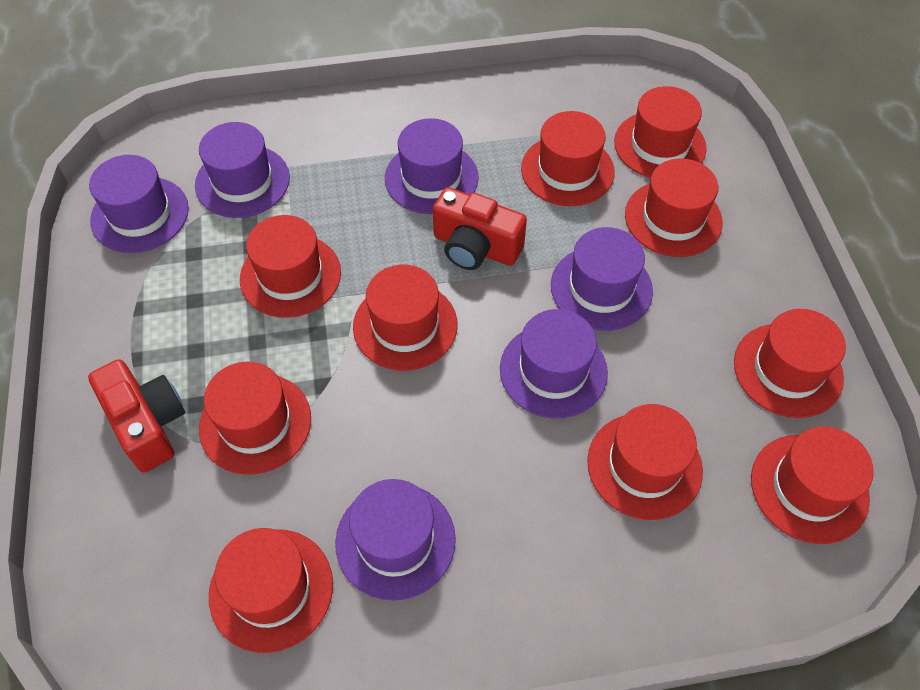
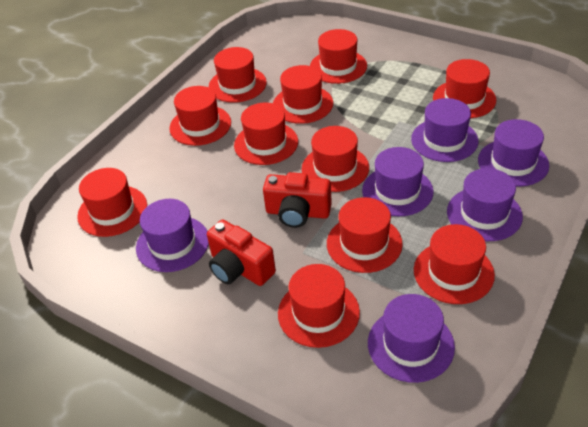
red hat: 10 -> 11

